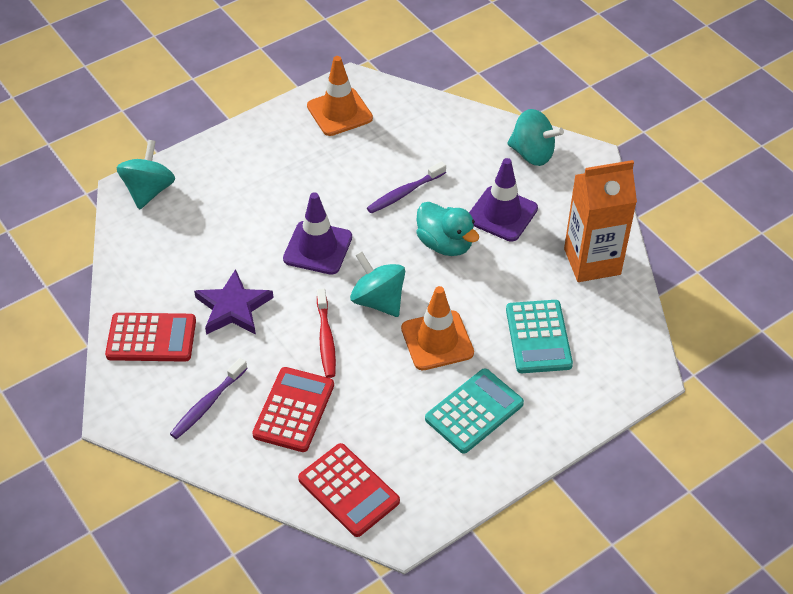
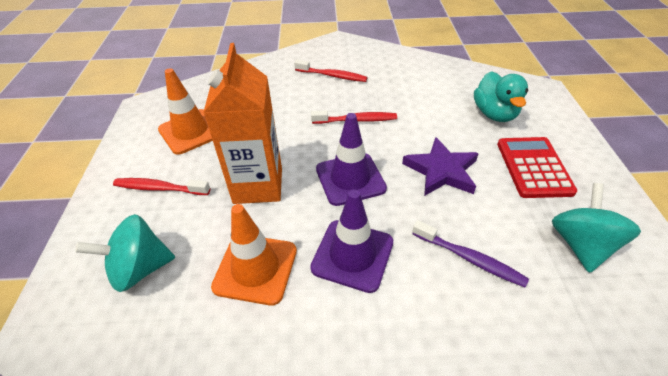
purple toothbrush: 2 -> 1
red calculator: 3 -> 1
red toothbrush: 1 -> 3
turquoise calculator: 2 -> 0
turquoise spinning top: 3 -> 2

